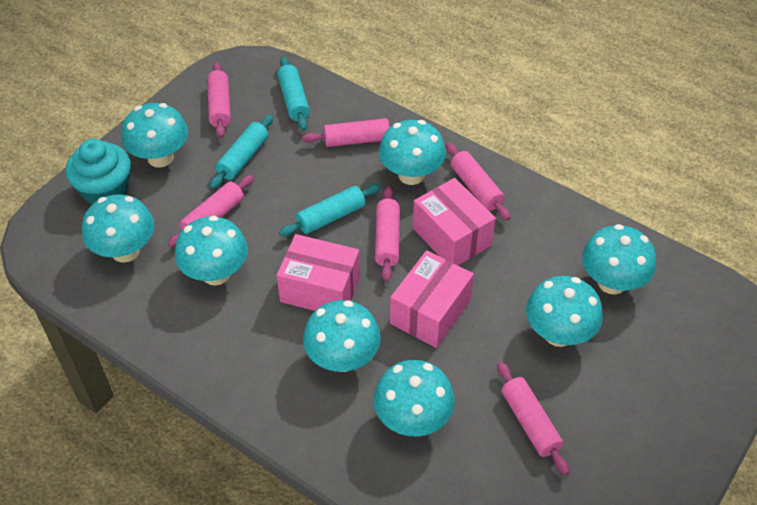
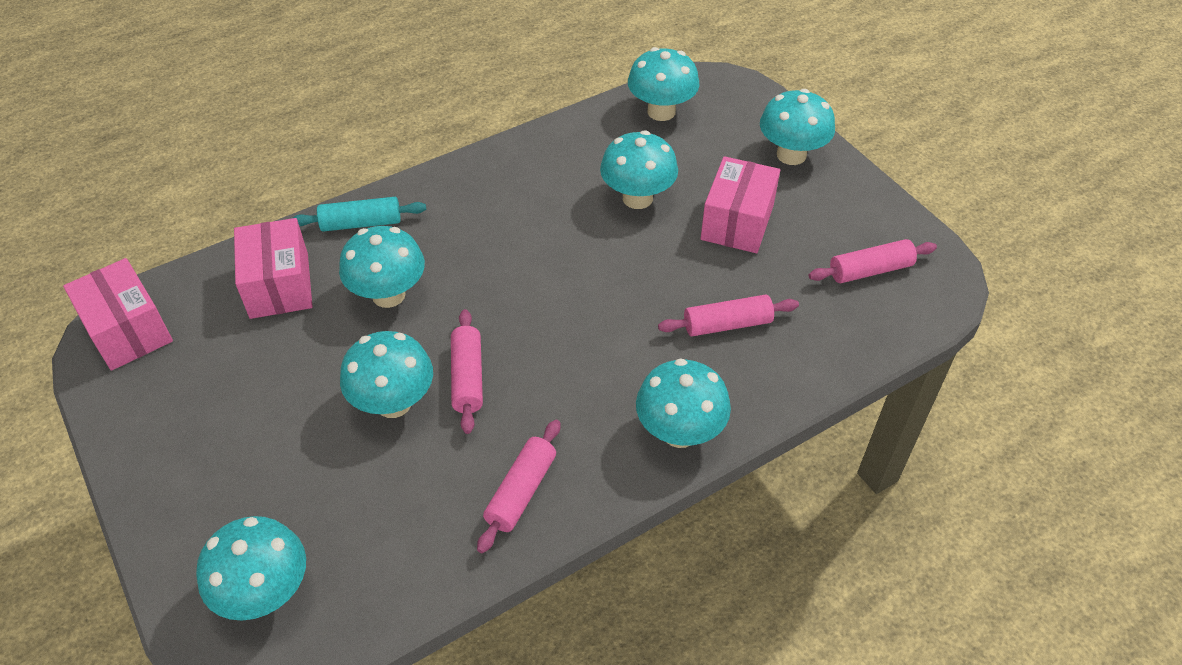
pink rolling pin: 6 -> 4
turquoise cupcake: 1 -> 0
turquoise mushroom: 8 -> 7
turquoise rolling pin: 3 -> 1

